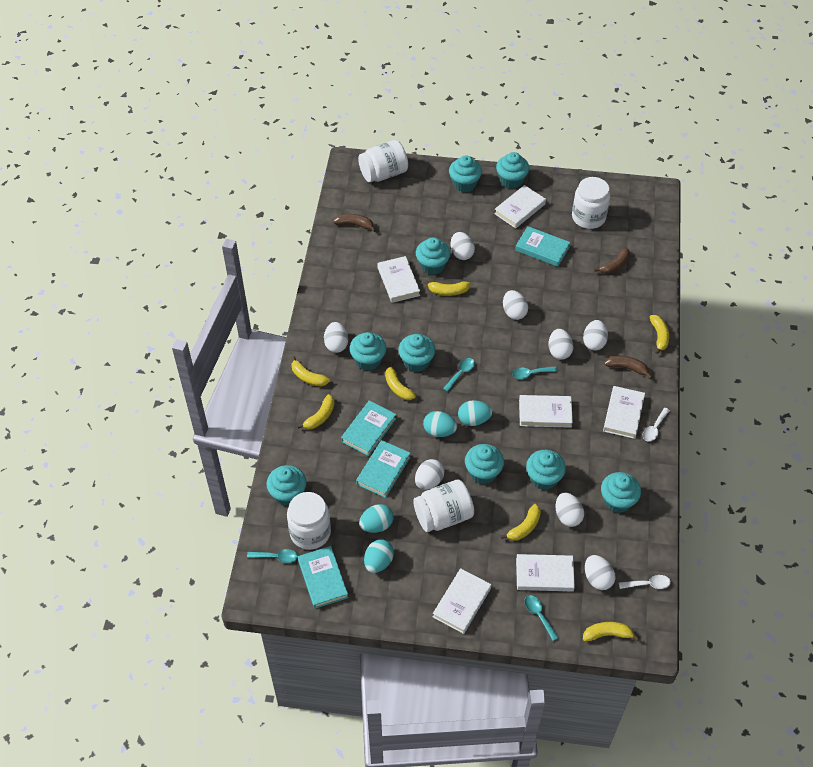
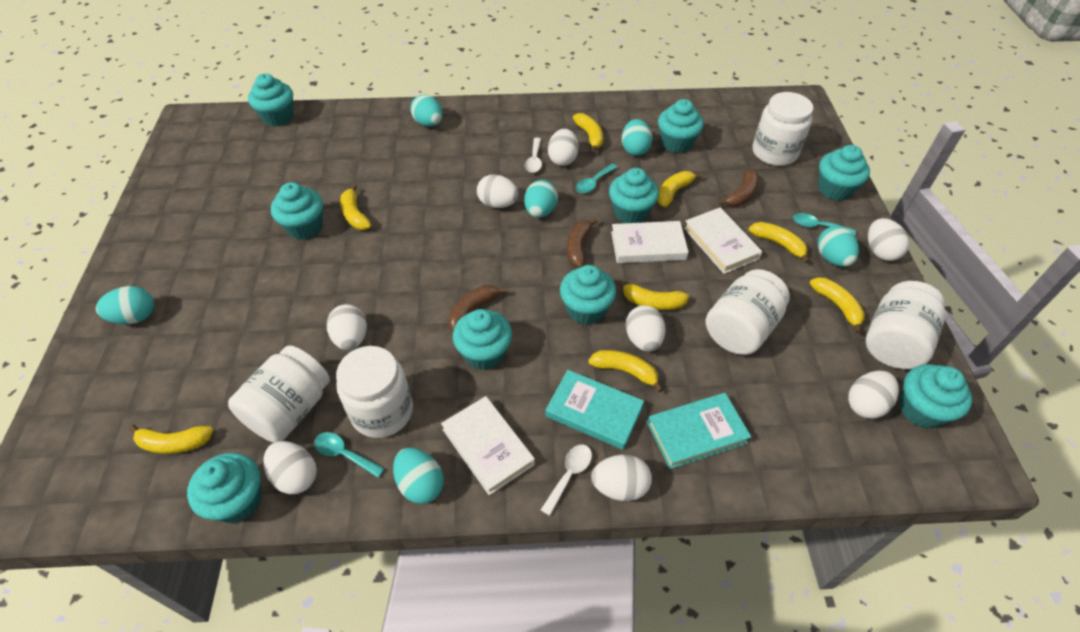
turquoise book: 4 -> 2
turquoise egg: 4 -> 6
turquoise spoon: 4 -> 3
white book: 6 -> 3
white jar: 4 -> 5
yellow banana: 7 -> 8

